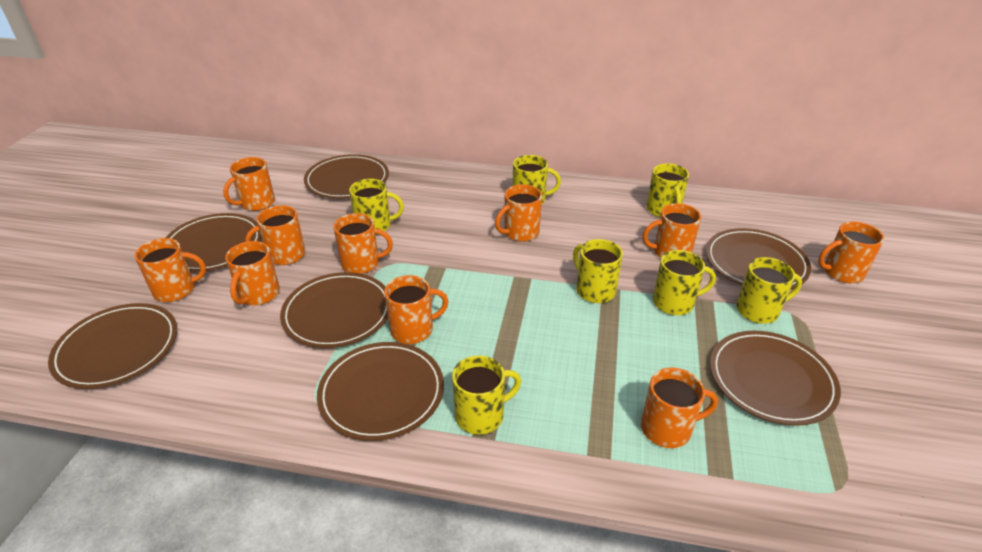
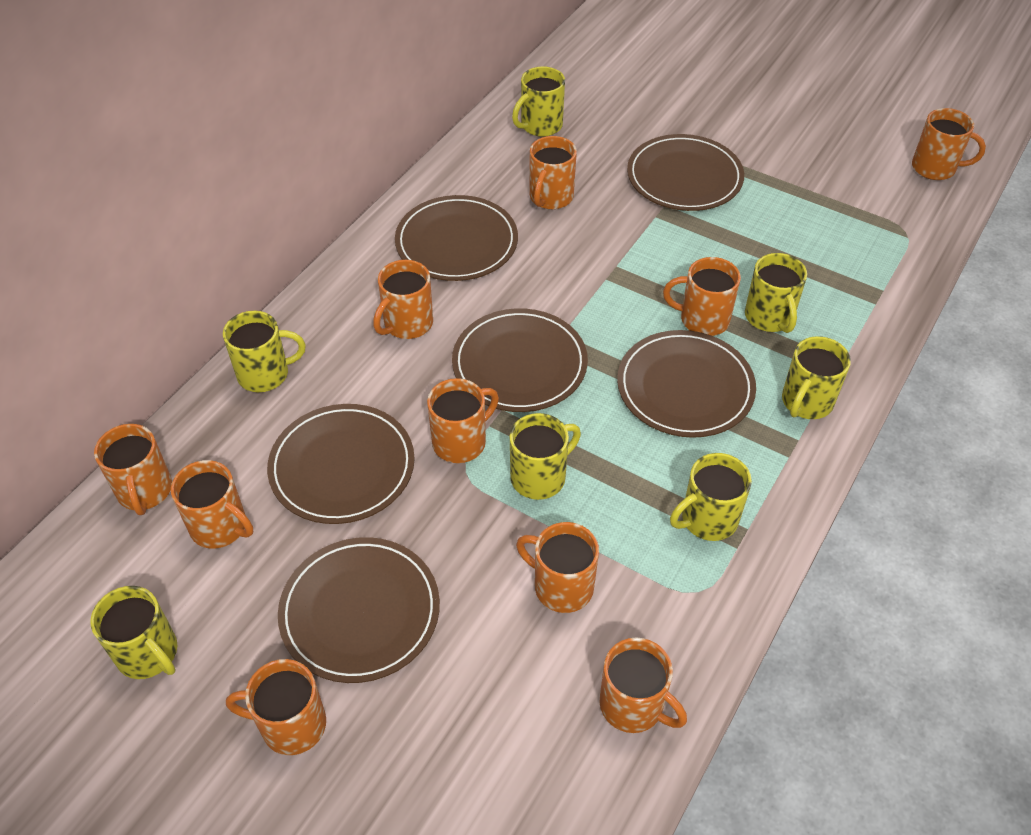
brown plate: 7 -> 6

